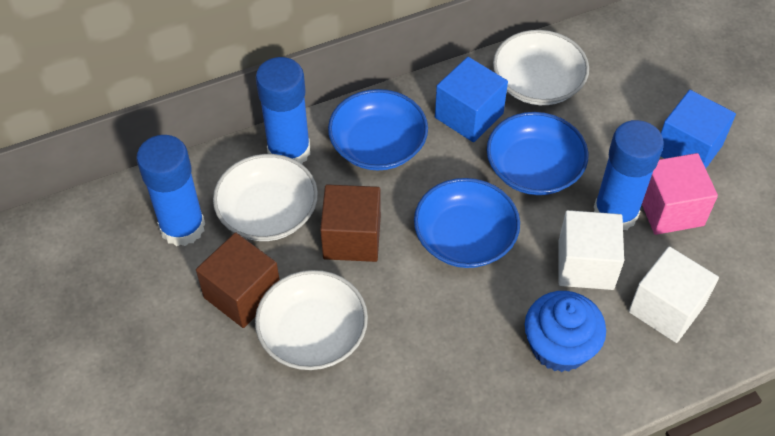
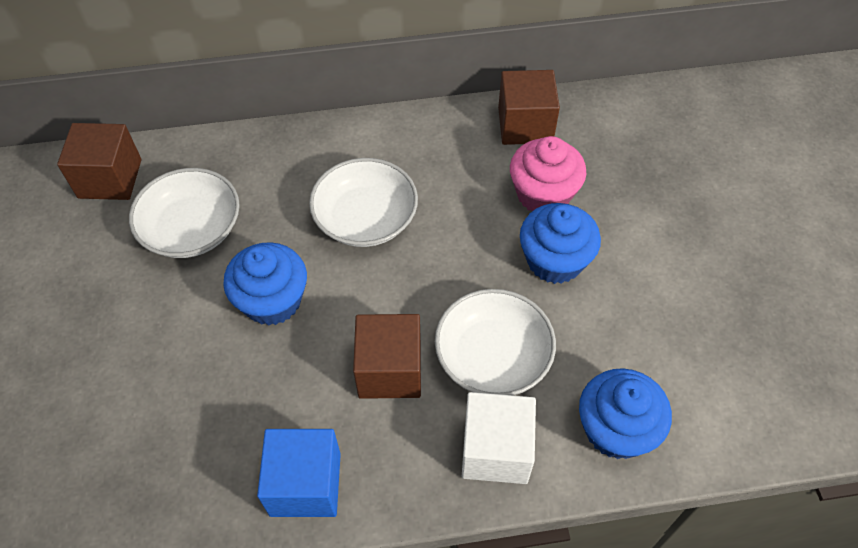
blue bowl: 3 -> 0
blue cube: 2 -> 1
blue cupcake: 1 -> 3
blue glue stick: 3 -> 0
brown cube: 2 -> 3
pink cube: 1 -> 0
pink cupcake: 0 -> 1
white cube: 2 -> 1

